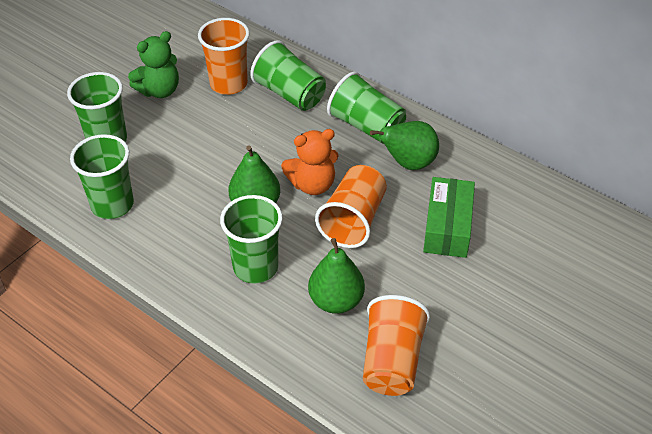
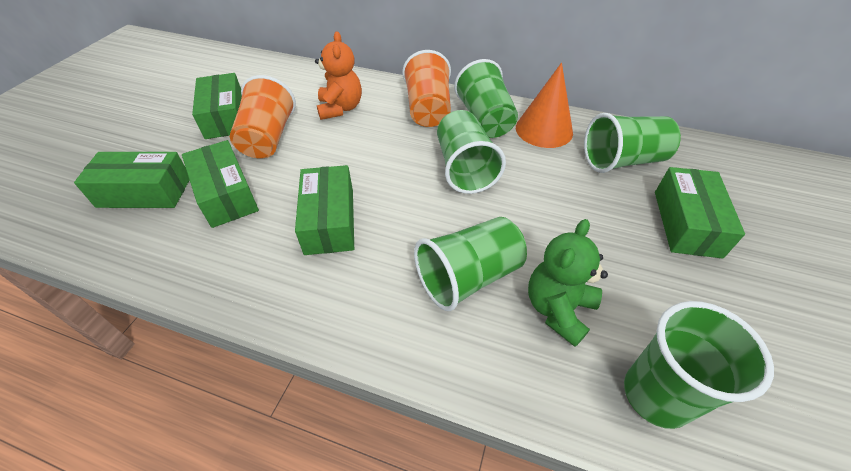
green box: 1 -> 5
green pear: 3 -> 0
orange cone: 0 -> 1
orange cup: 3 -> 2

